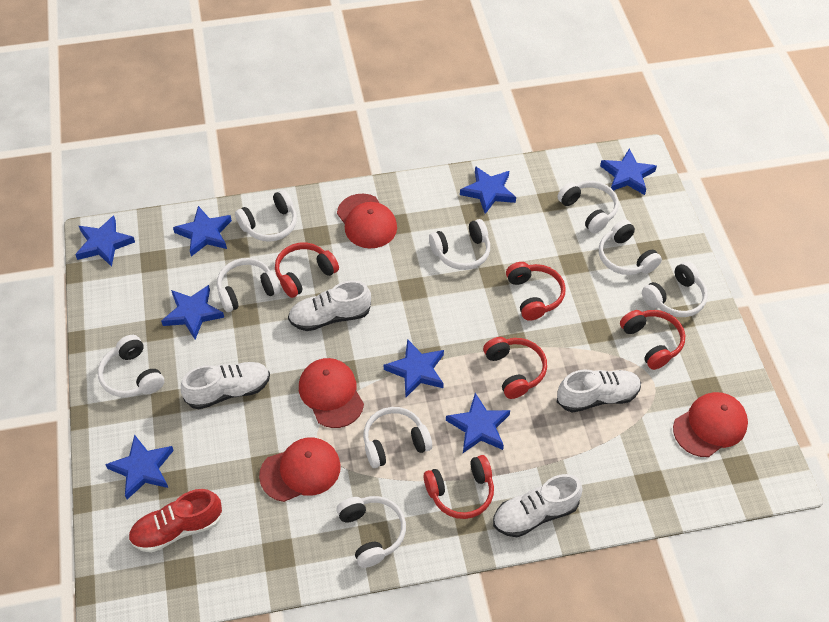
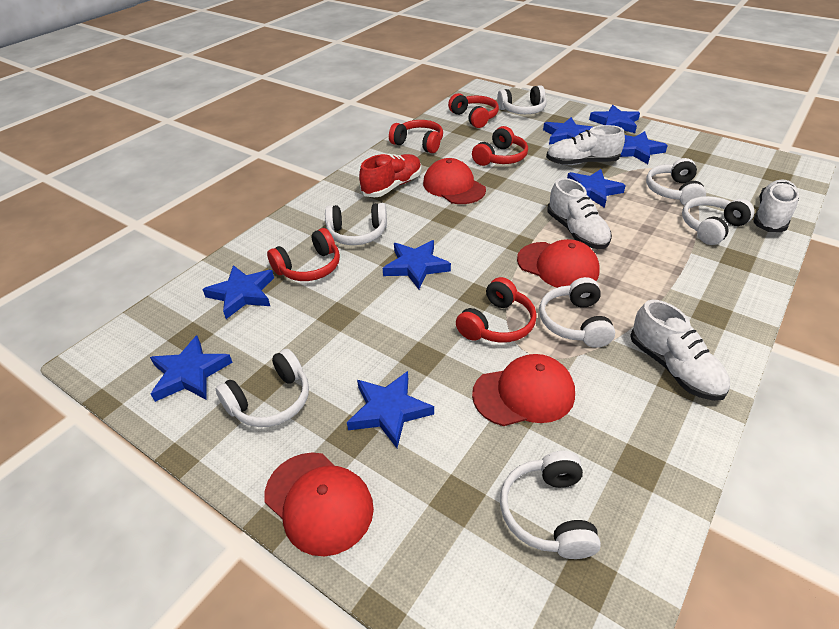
white headphones: 9 -> 7

